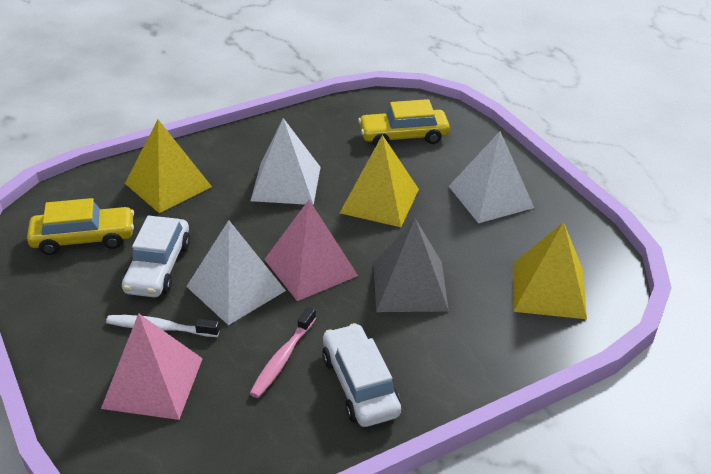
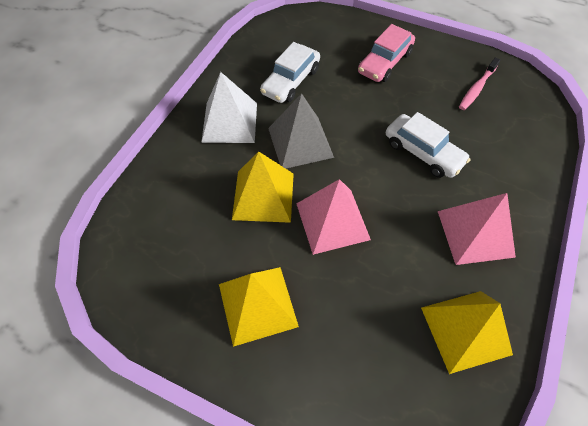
pink car: 0 -> 1
white pyramid: 3 -> 1
white toothbrush: 1 -> 0
yellow car: 2 -> 0

